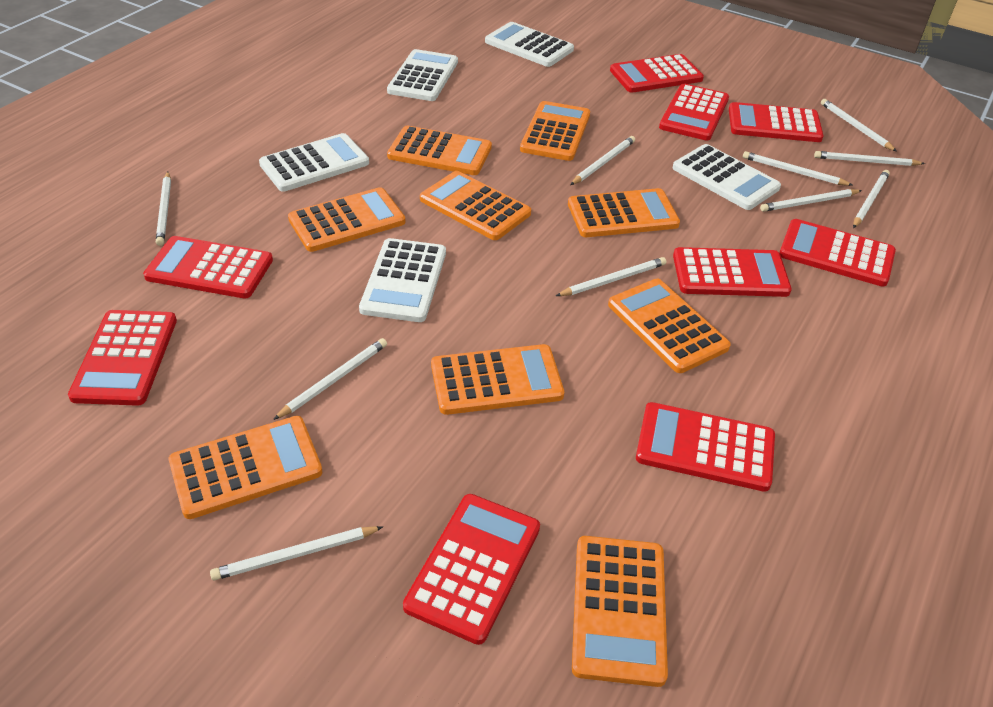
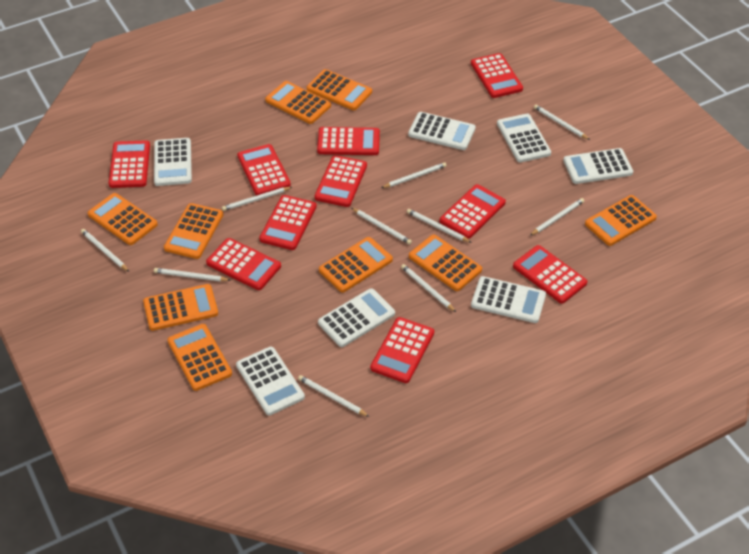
red calculator: 9 -> 10
white calculator: 5 -> 7

